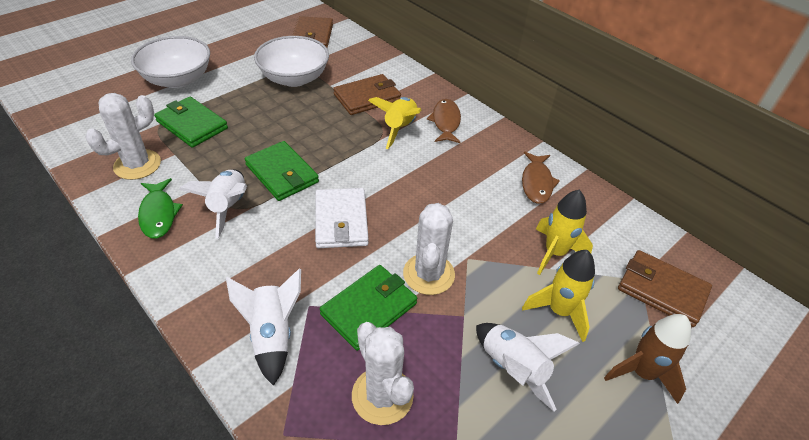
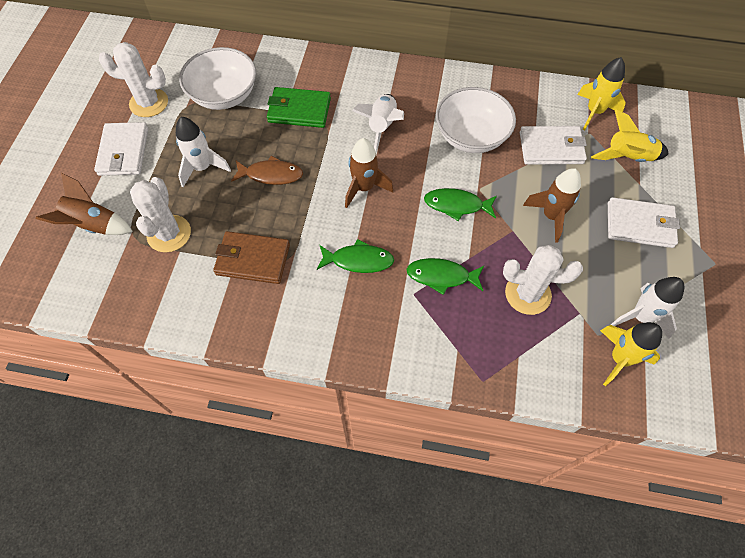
brown fish: 2 -> 1
brown rocket: 1 -> 3
brown wallet: 3 -> 1
green fish: 1 -> 3
green wallet: 3 -> 1
white wallet: 1 -> 3

